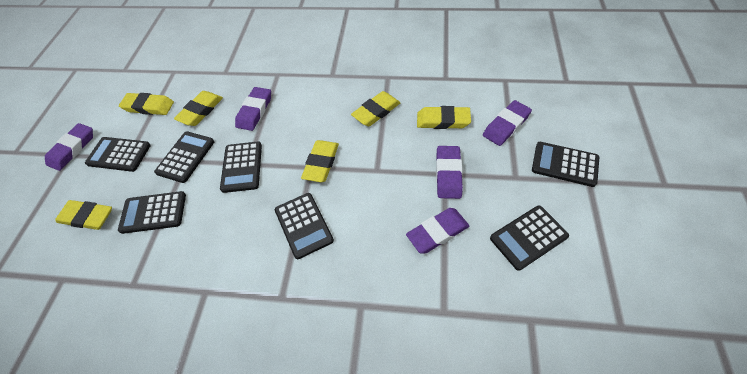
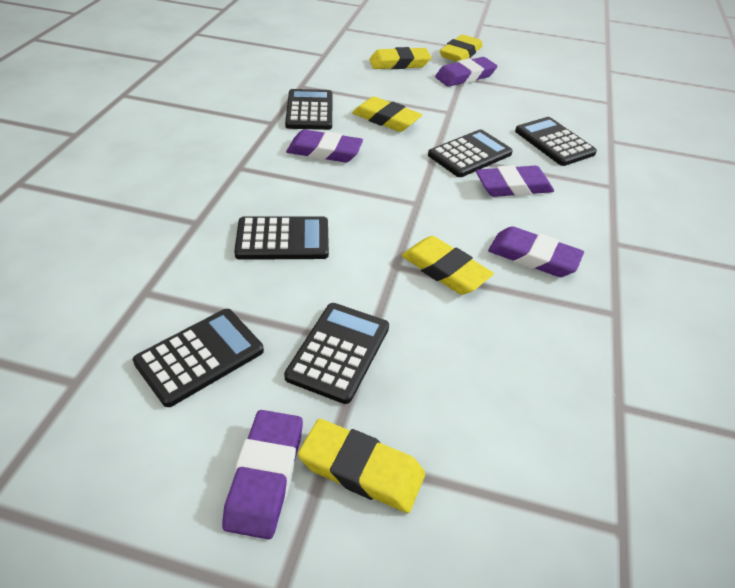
black calculator: 7 -> 6
yellow eraser: 6 -> 5

